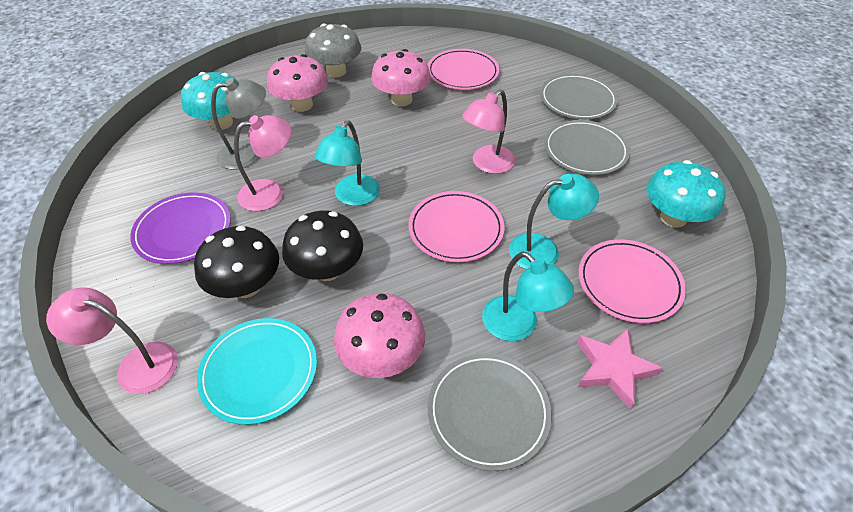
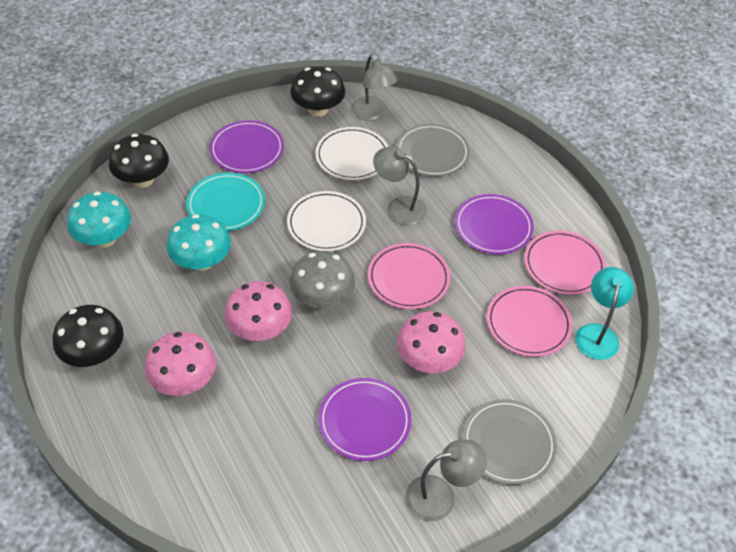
black mushroom: 2 -> 3
grey lamp: 1 -> 3
grey plate: 3 -> 2
pink lamp: 3 -> 0
pink star: 1 -> 0
purple plate: 1 -> 3
turquoise lamp: 3 -> 1
white plate: 0 -> 2

